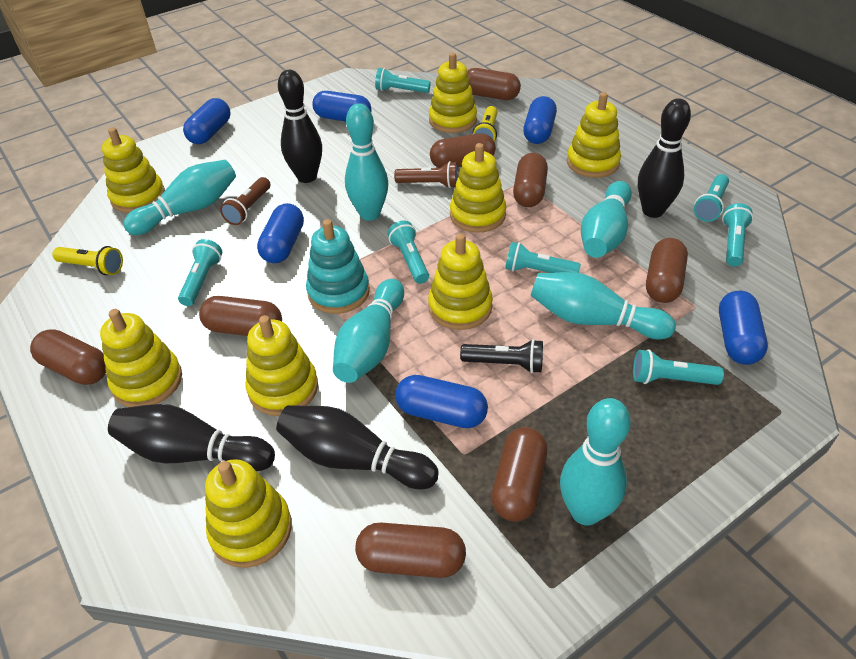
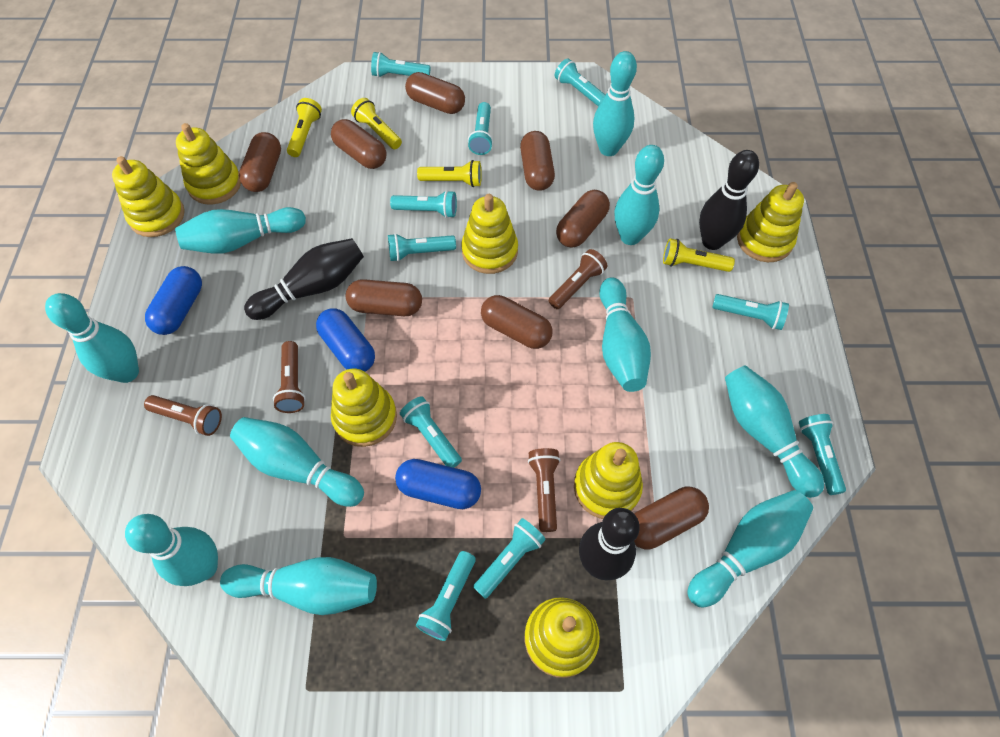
black bowling pin: 4 -> 3
black flashlight: 1 -> 0
blue capsule: 6 -> 3
brown flashlight: 2 -> 4
turquoise bowling pin: 6 -> 10
turquoise flashlight: 7 -> 10
turquoise stacking toy: 1 -> 0
yellow flashlight: 2 -> 4
yellow stacking toy: 8 -> 7

